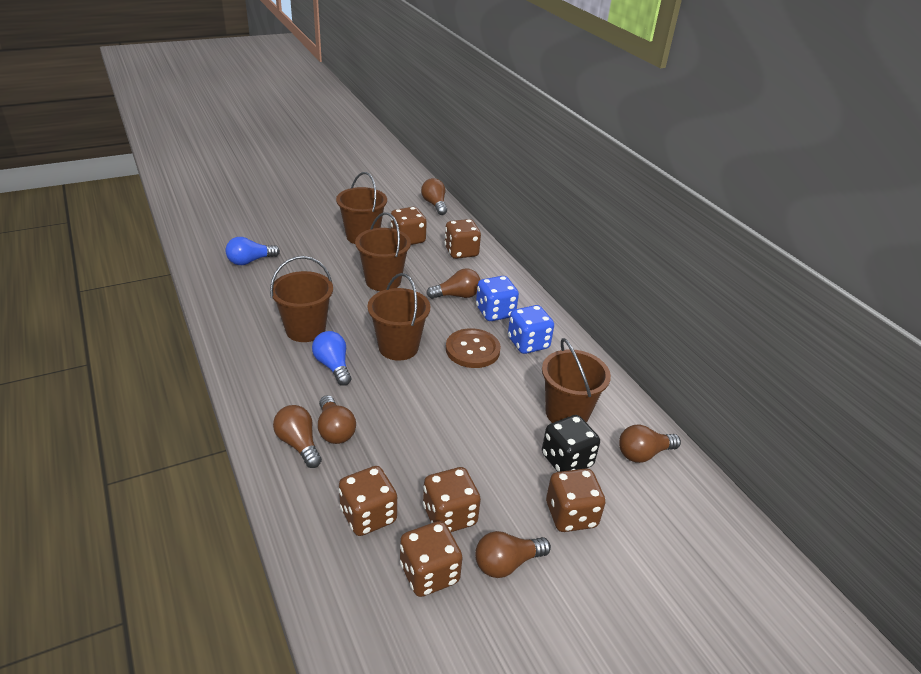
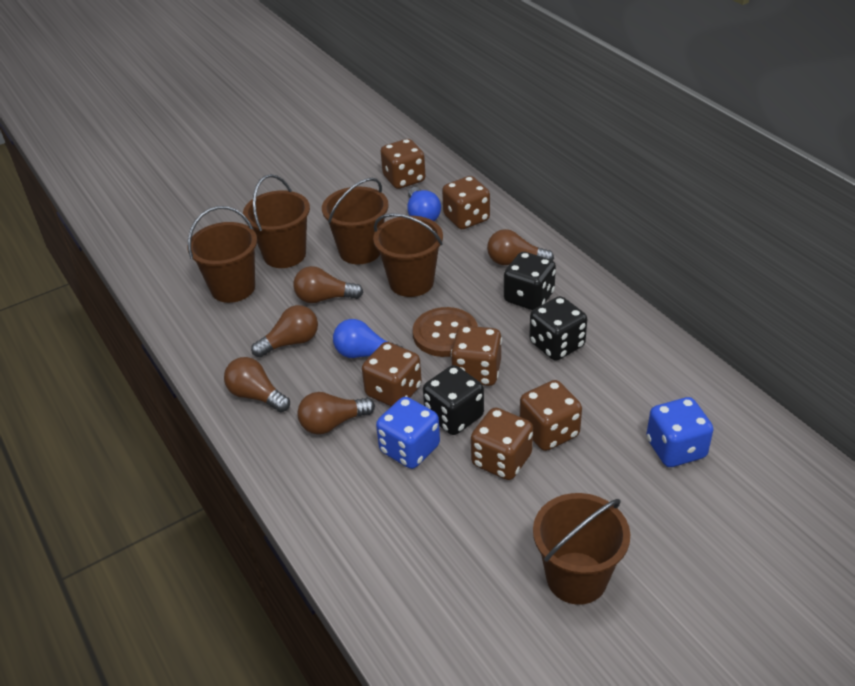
black dice: 1 -> 3
brown light bulb: 6 -> 5

